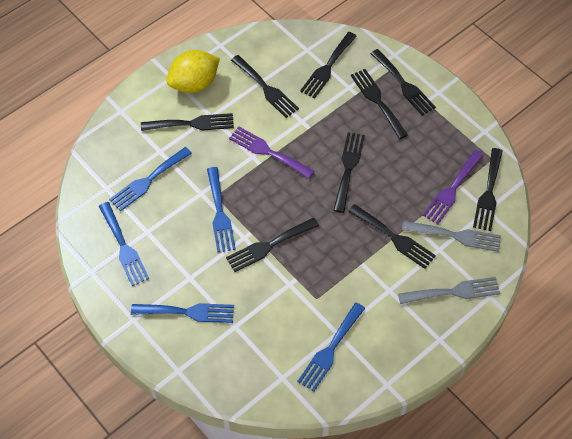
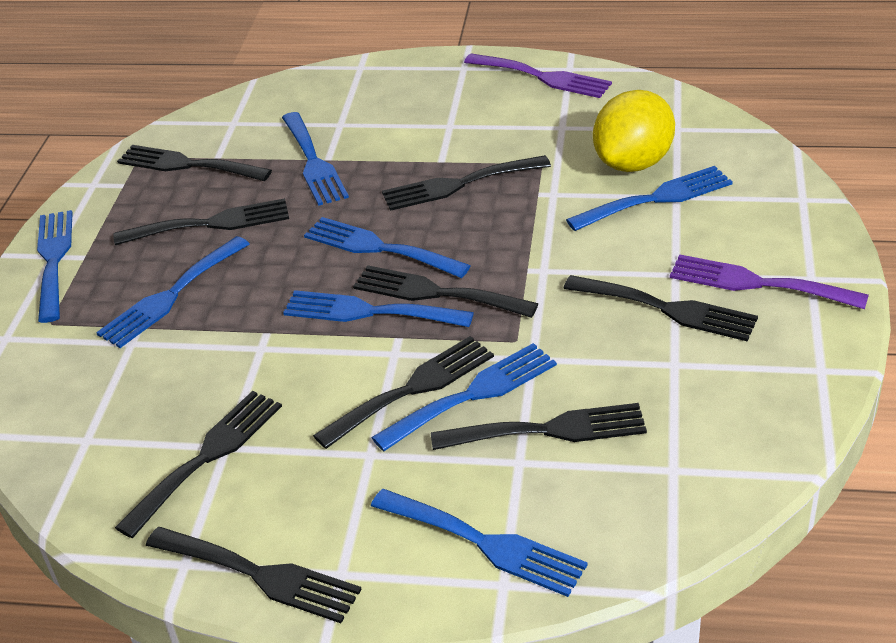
blue fork: 5 -> 8
grey fork: 2 -> 0

